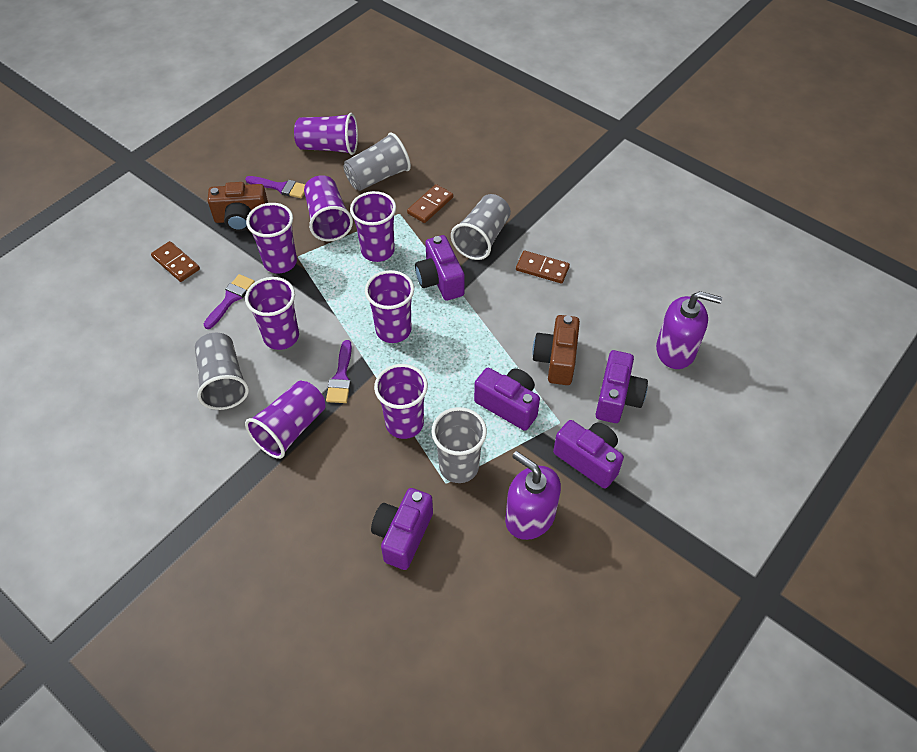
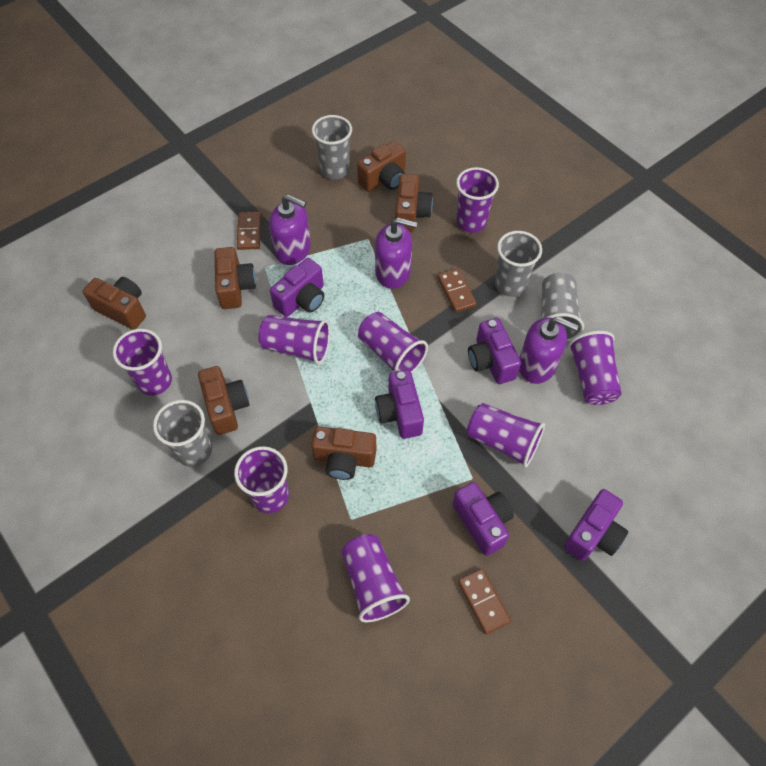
brown camera: 2 -> 6
purple brush: 3 -> 0
purple soap dispenser: 2 -> 3

